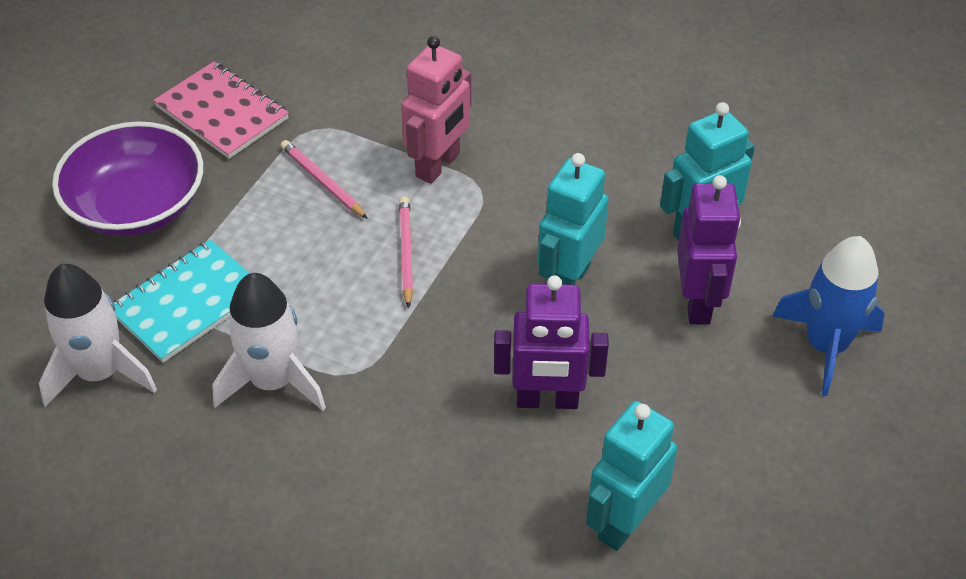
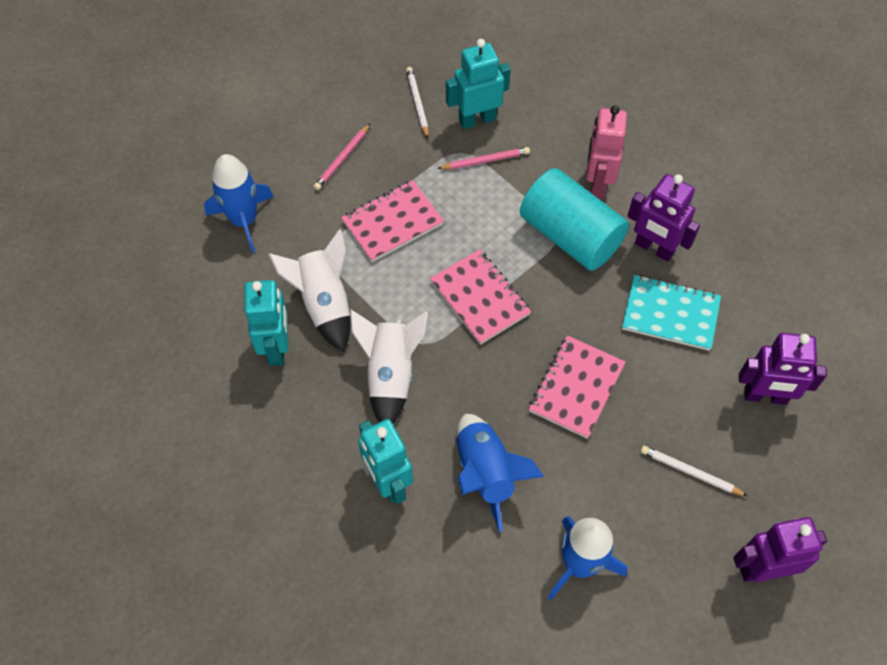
blue rocket: 1 -> 3
pink notebook: 1 -> 3
purple bowl: 1 -> 0
purple robot: 2 -> 3
turquoise cylinder: 0 -> 1
white pencil: 0 -> 2

